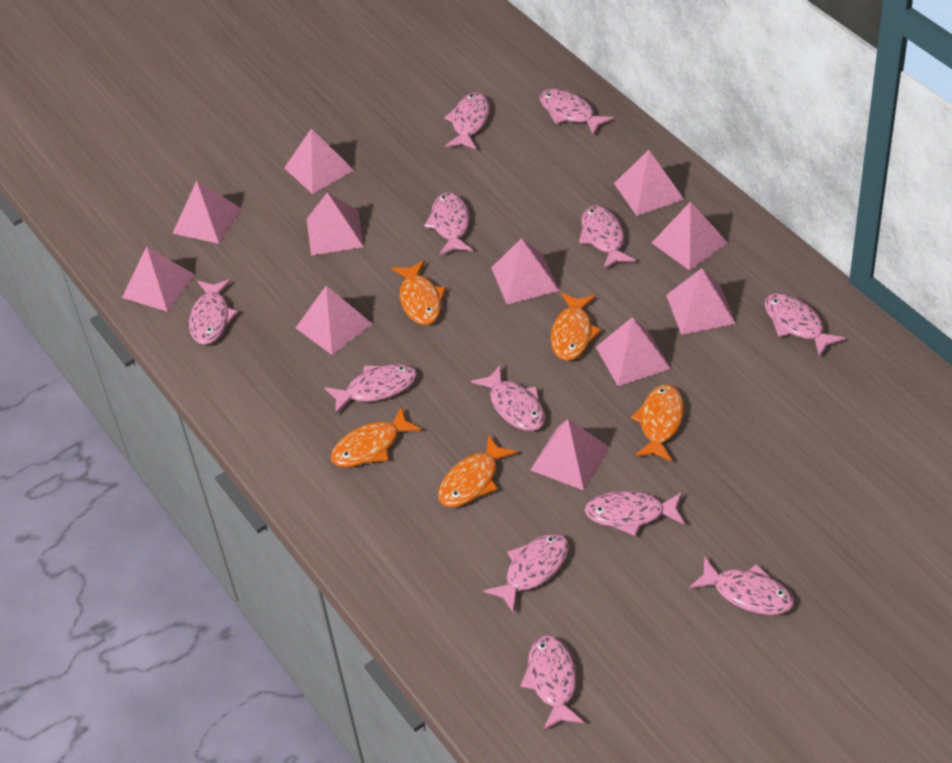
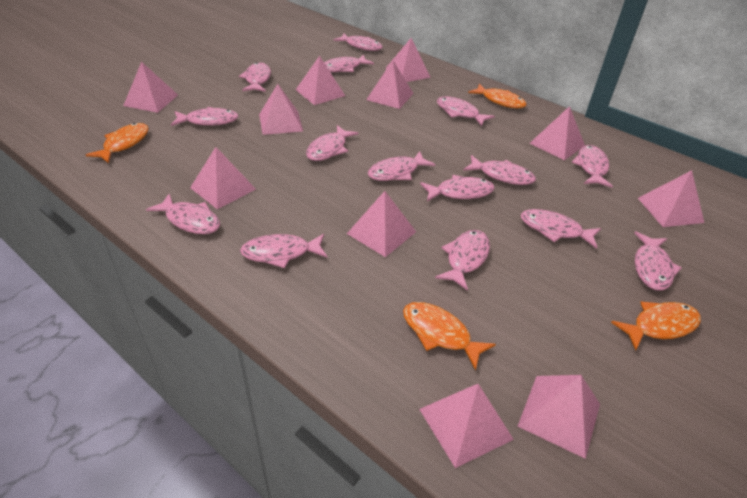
orange fish: 5 -> 4
pink fish: 12 -> 15

